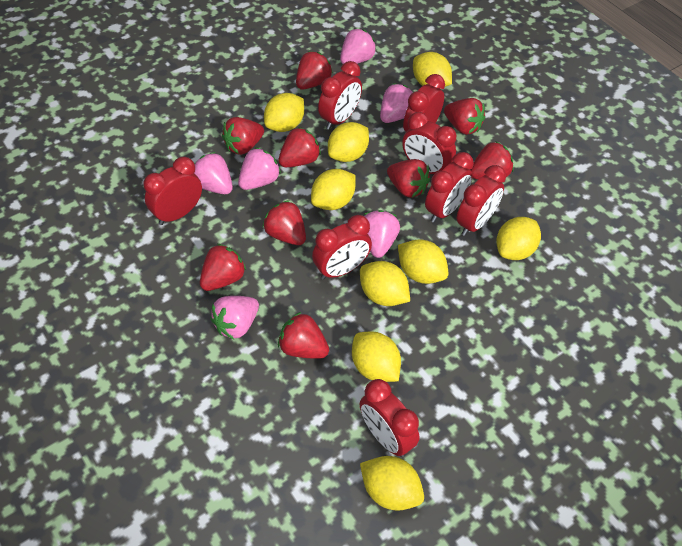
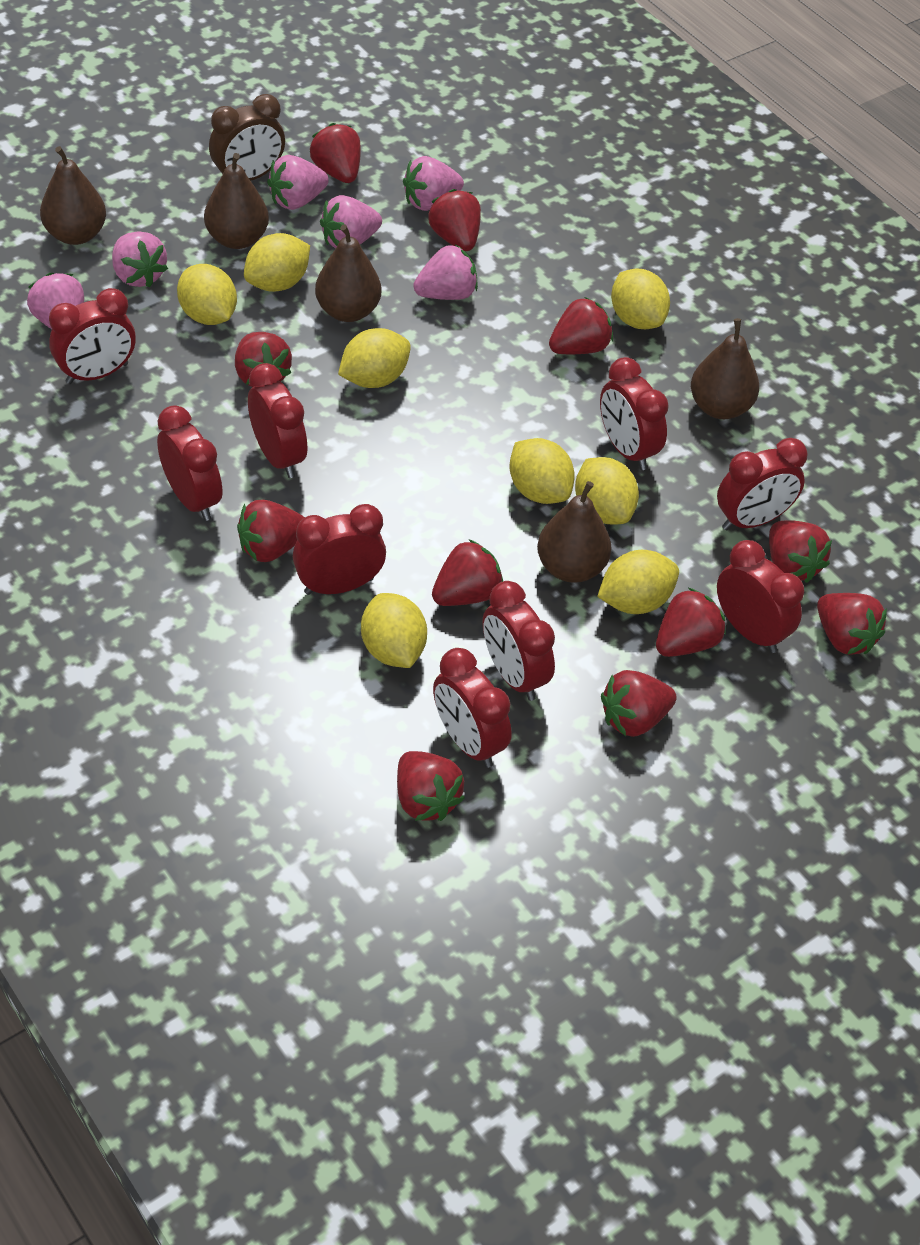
brown clock: 0 -> 1
brown pear: 0 -> 5
red clock: 8 -> 9
red strawberry: 9 -> 11
yellow lemon: 9 -> 8

